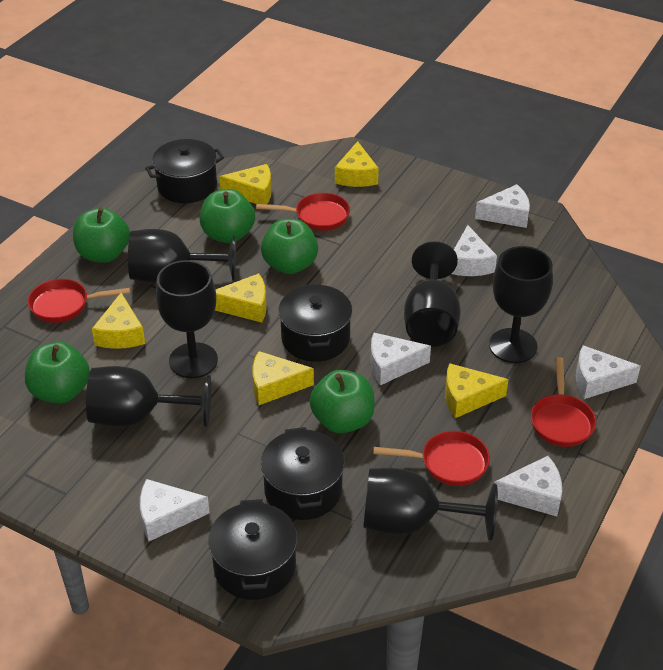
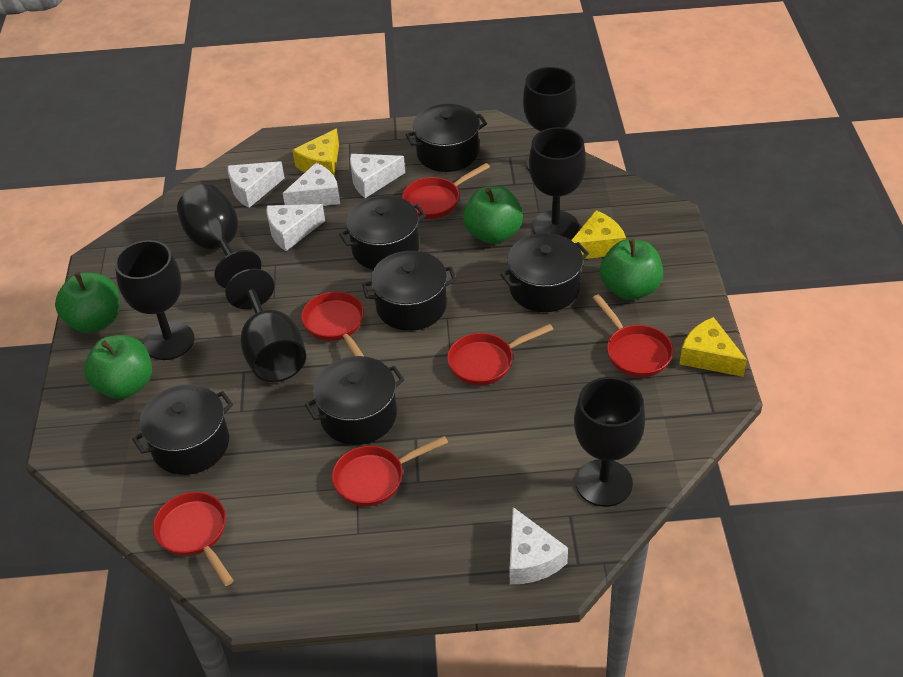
black pot: 4 -> 6
green apple: 5 -> 4
red pan: 4 -> 6
white cheese: 6 -> 5
yellow cheese: 6 -> 3

